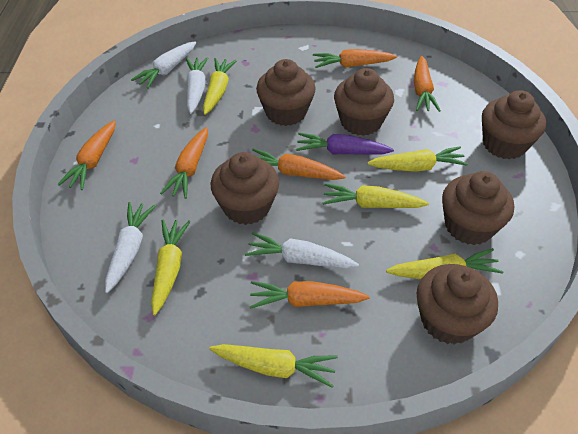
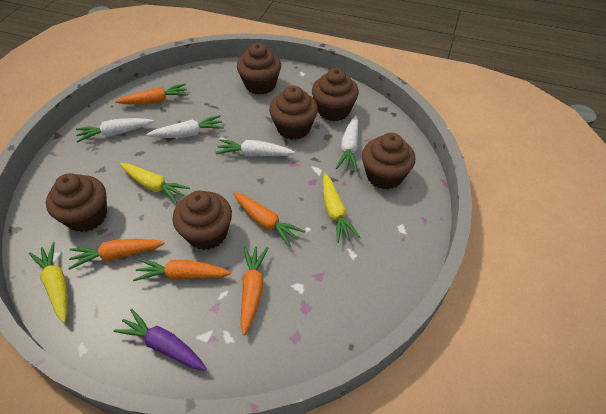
orange carrot: 6 -> 5
yellow carrot: 6 -> 3

